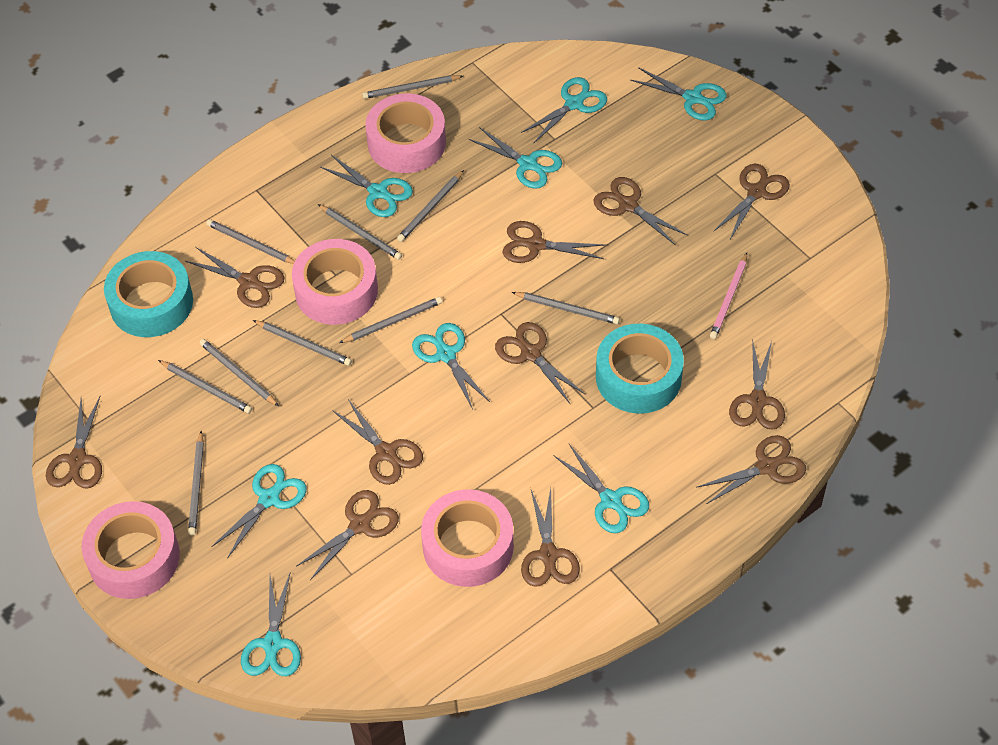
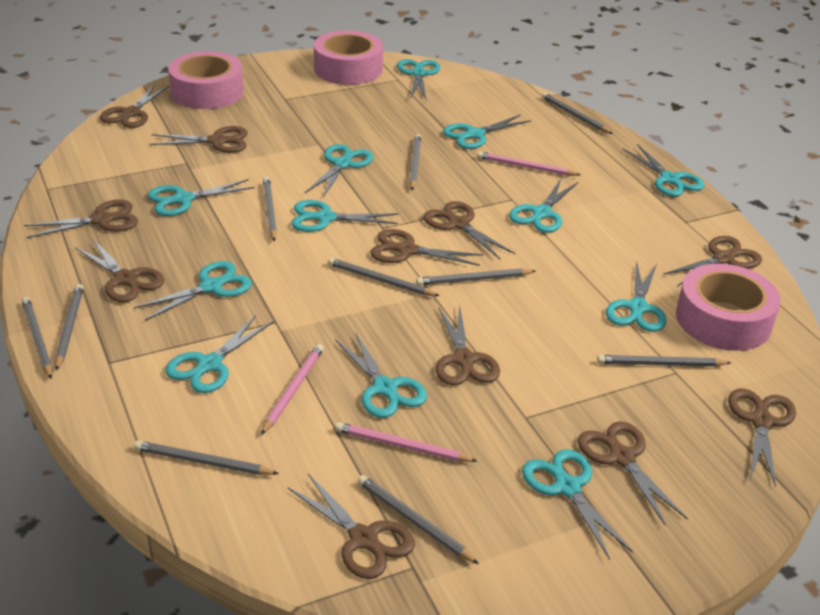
pink pencil: 1 -> 3
pink tape: 4 -> 3
turquoise scissors: 8 -> 12
turquoise tape: 2 -> 0

